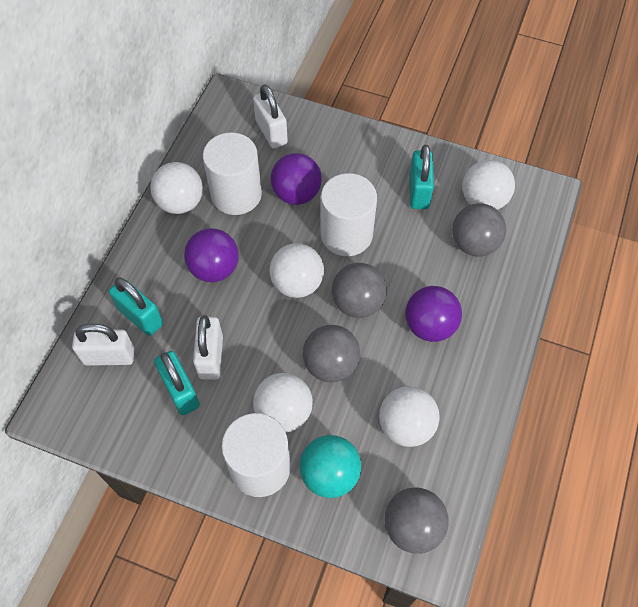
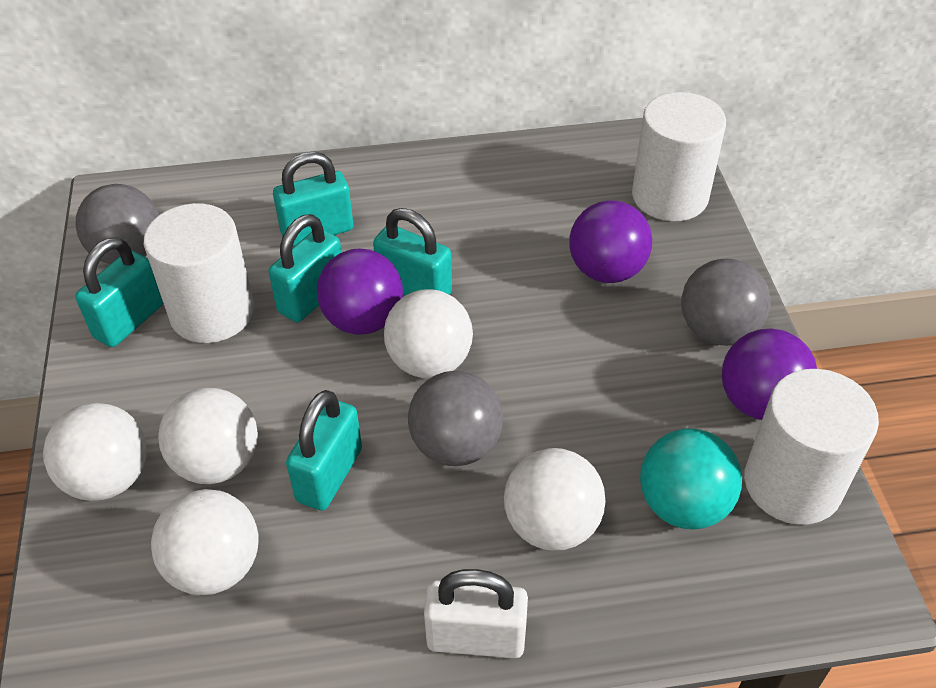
grey ball: 4 -> 3
turquoise padlock: 3 -> 5
white padlock: 3 -> 1

